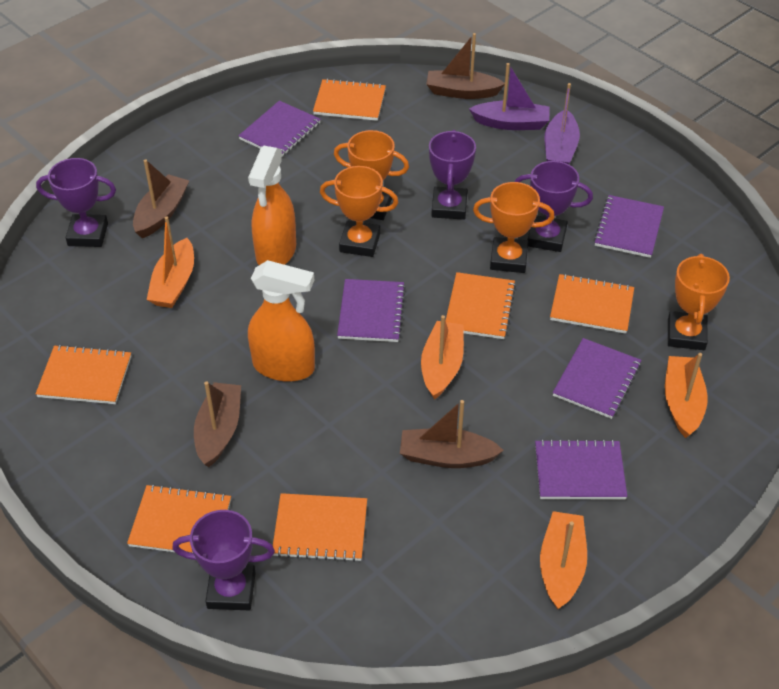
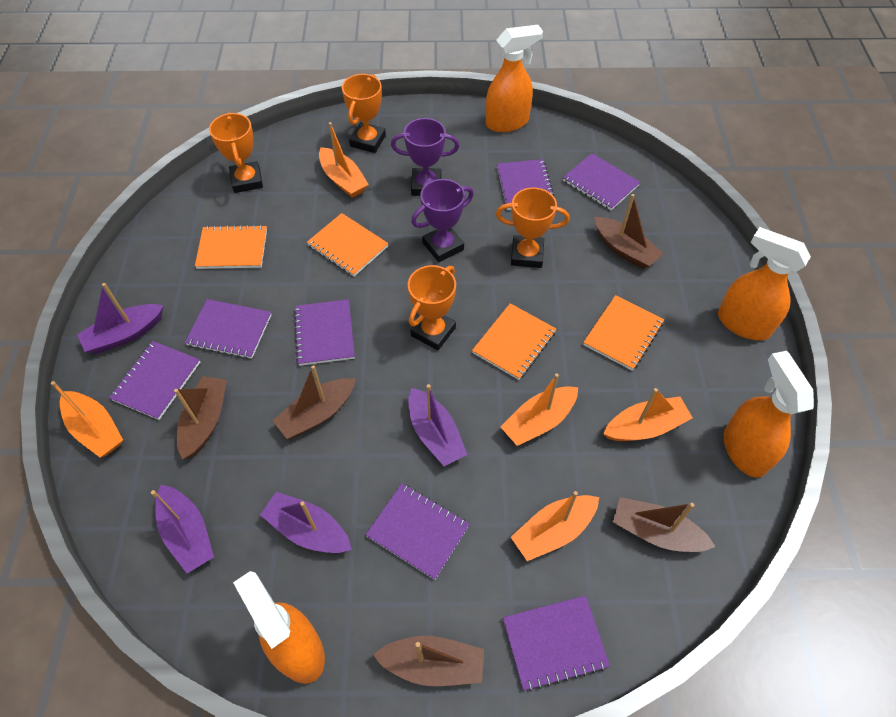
brown boat: 4 -> 5
orange boat: 4 -> 5
orange notebook: 6 -> 4
orange spray bottle: 2 -> 4
purple boat: 2 -> 4
purple notebook: 5 -> 7
purple trophy: 4 -> 2

